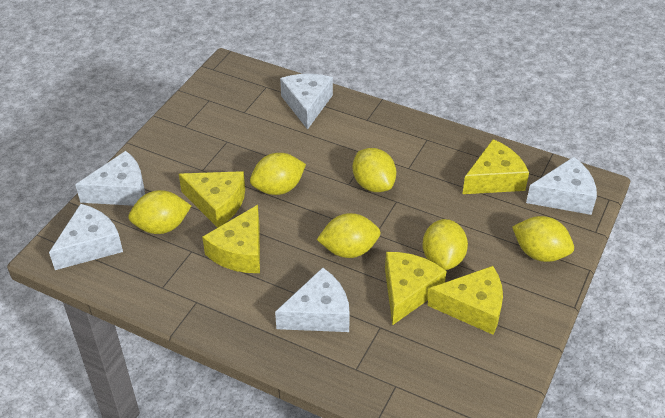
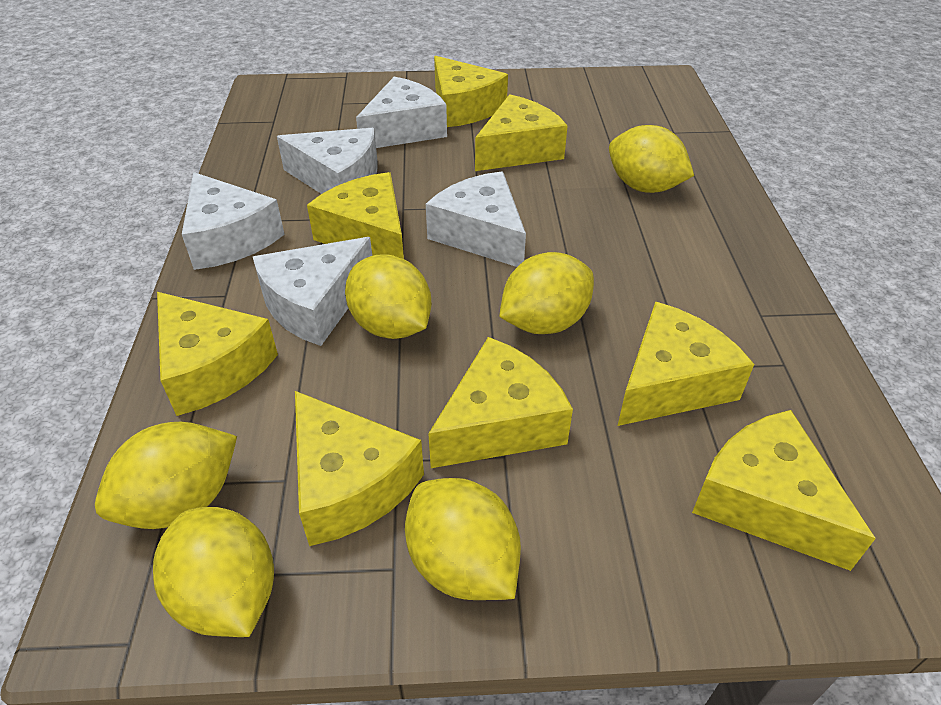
yellow cheese: 5 -> 8

